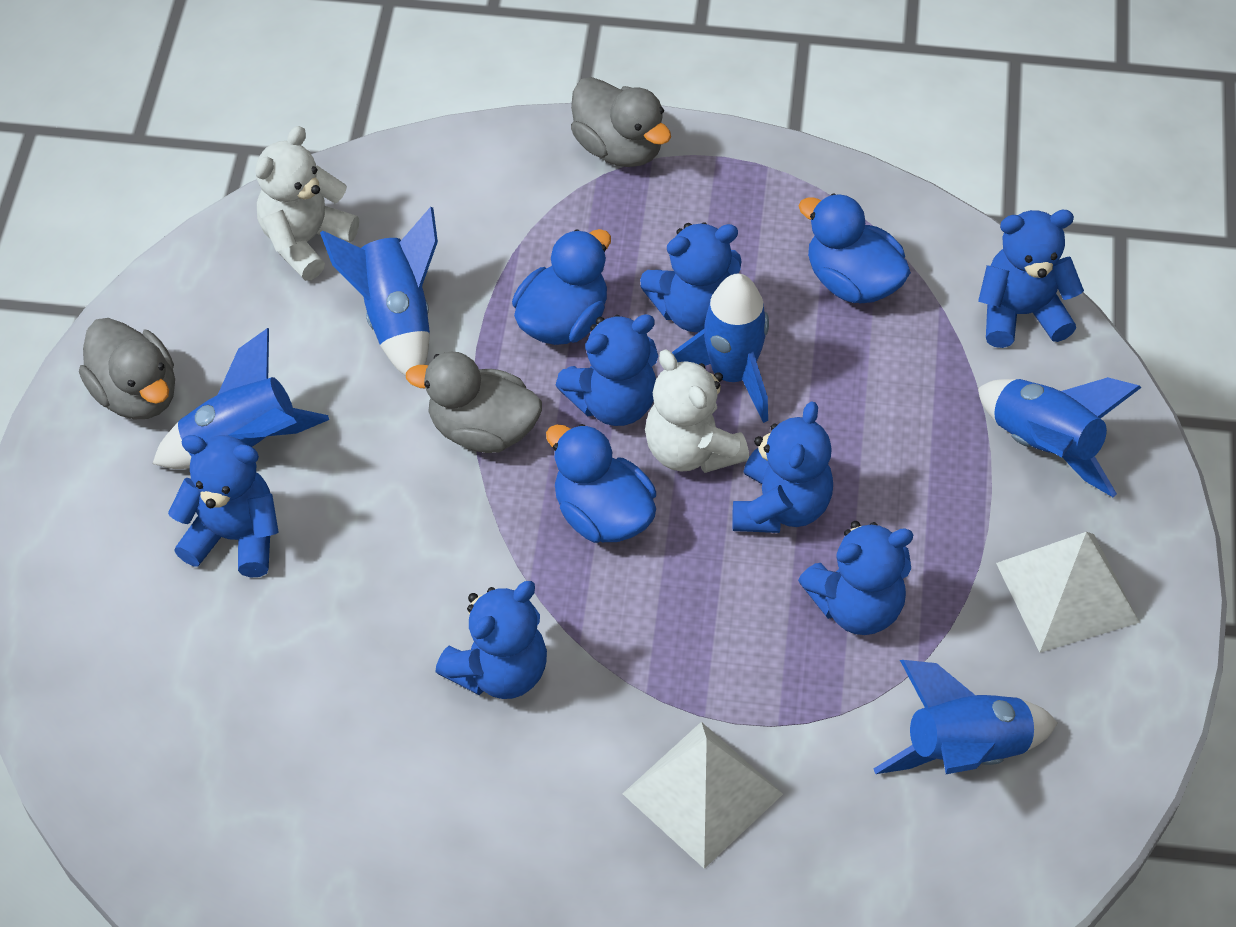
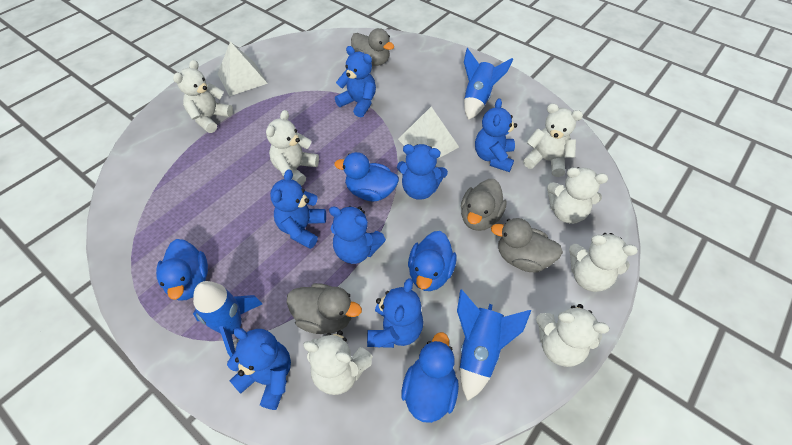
blue duck: 3 -> 4
blue rocket: 5 -> 3
grey duck: 3 -> 4
white teddy bear: 2 -> 7

